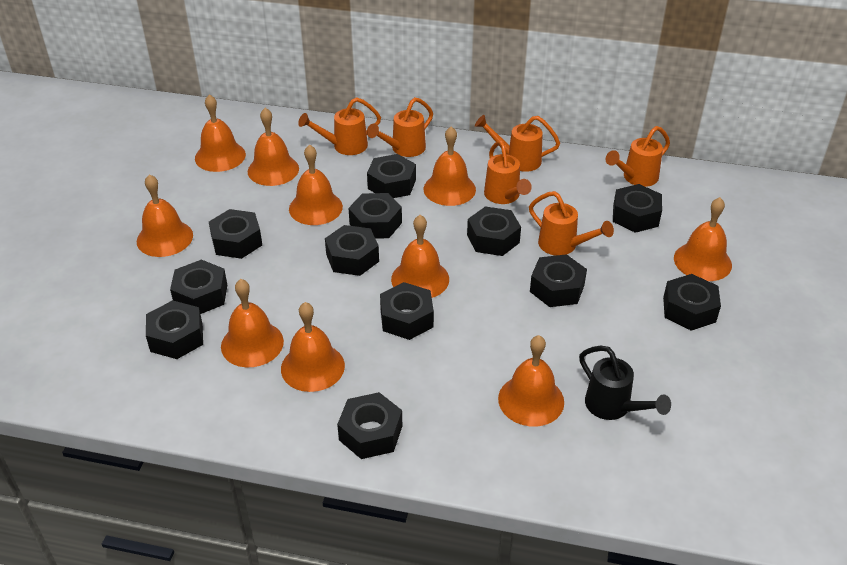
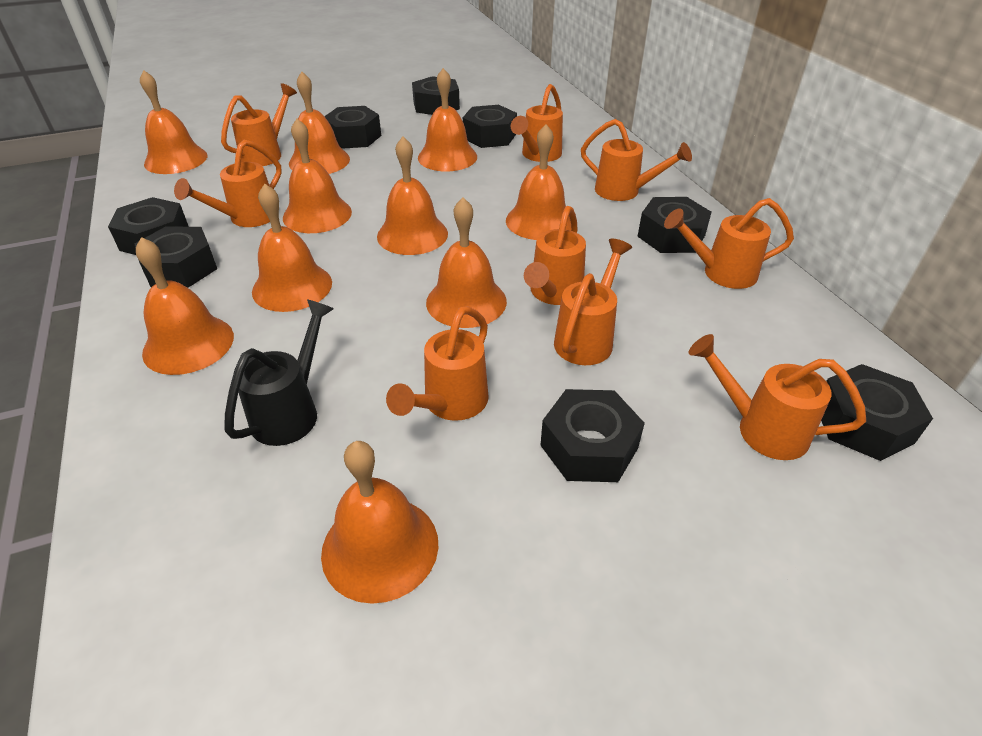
black nut: 12 -> 8
orange watering can: 6 -> 9

